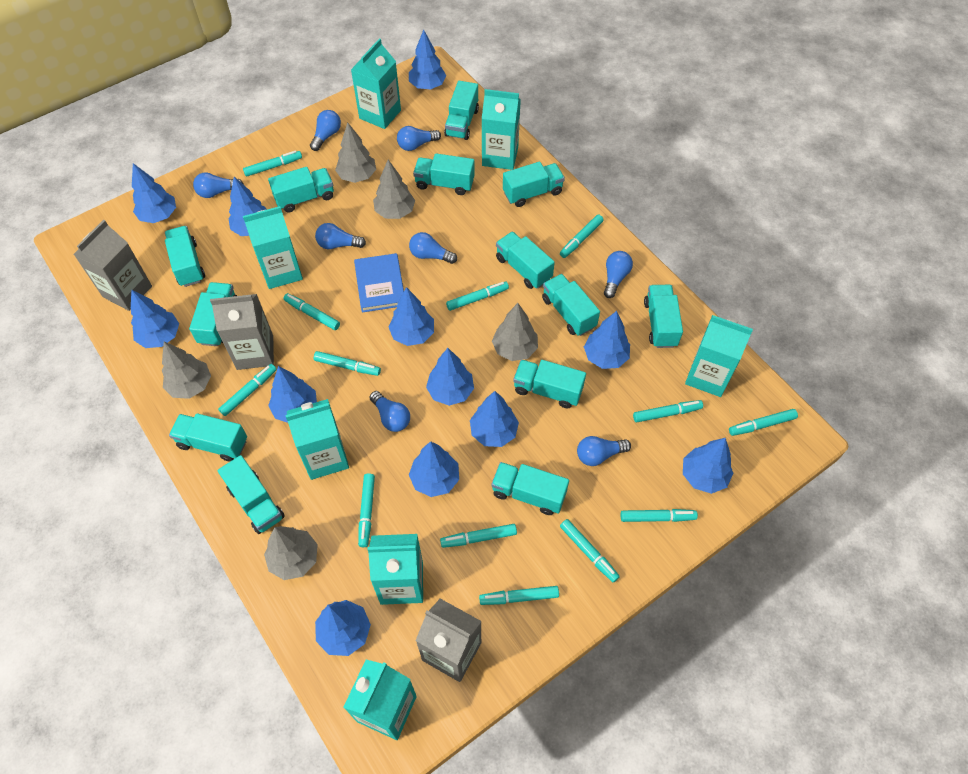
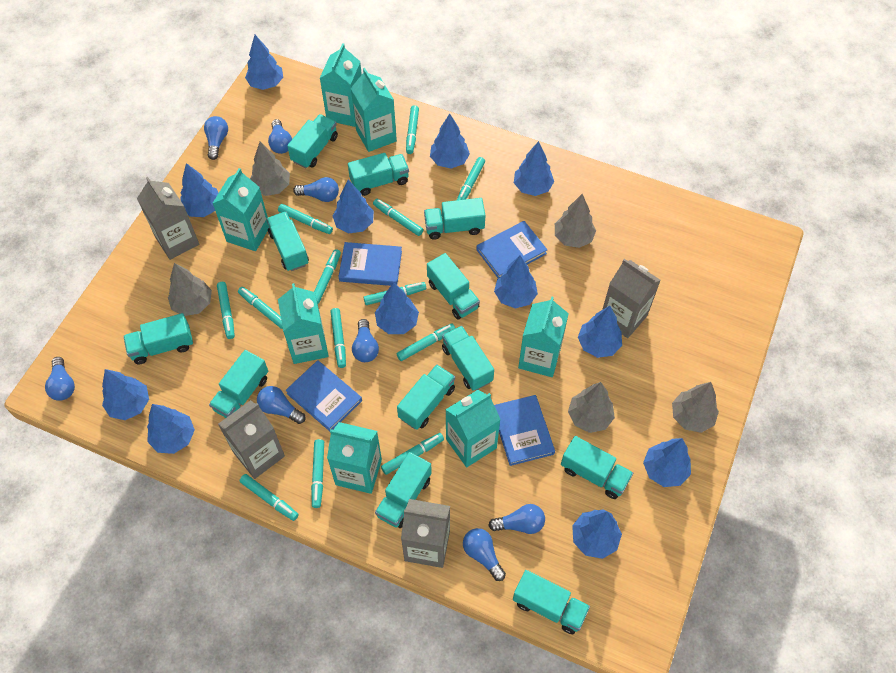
blue book: 1 -> 4
grey carton: 3 -> 4
turquoise truck: 13 -> 12

